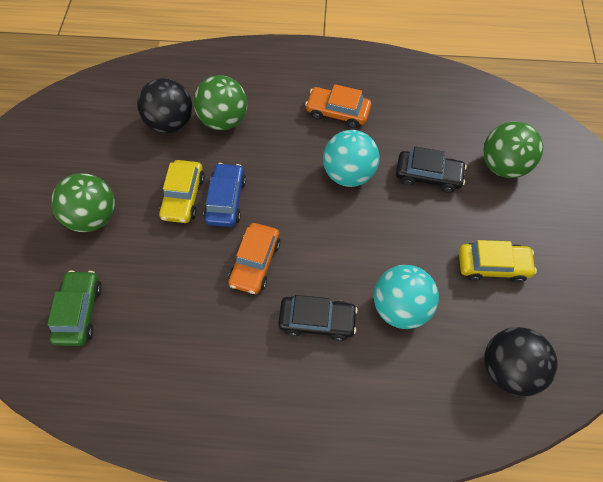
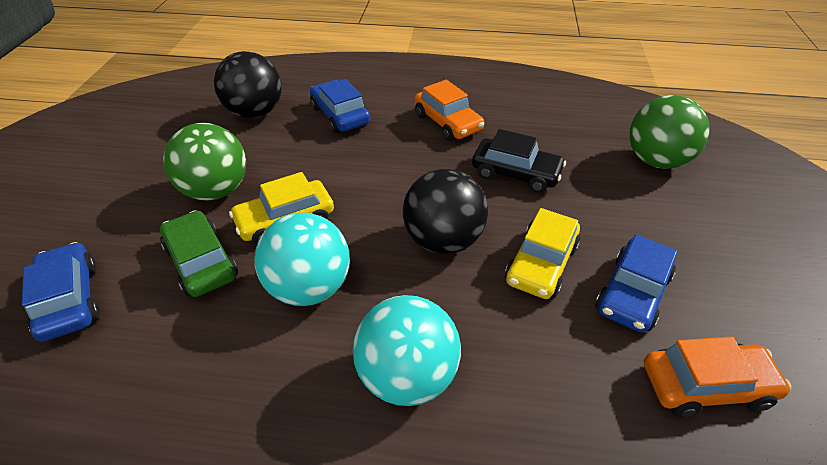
black car: 2 -> 1
blue car: 1 -> 3
green ball: 3 -> 2

